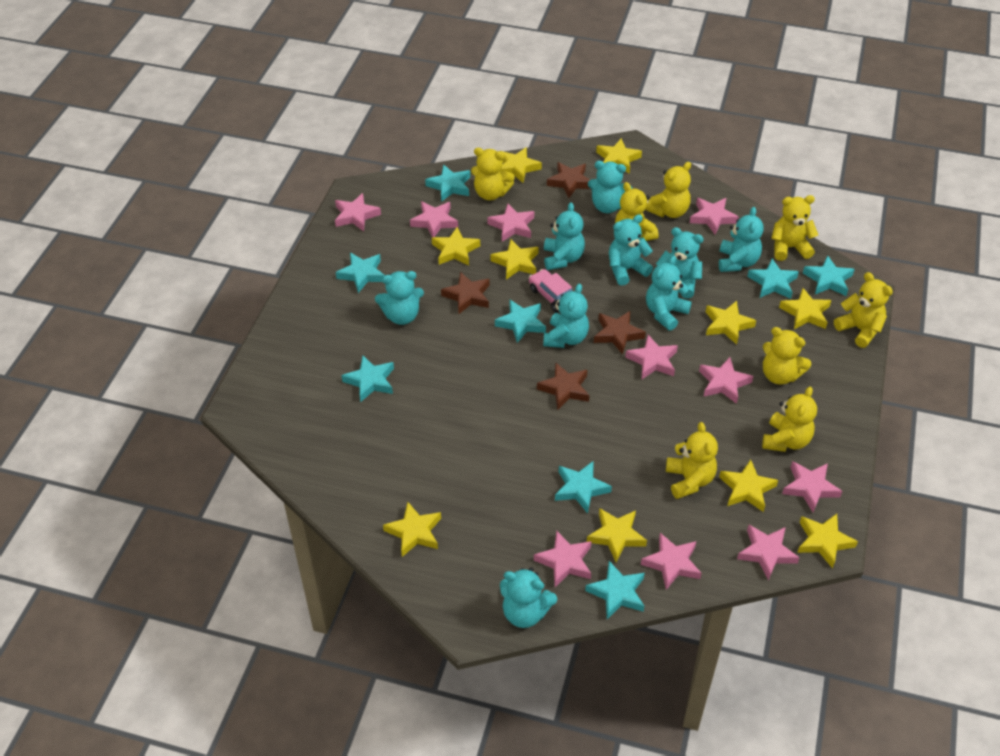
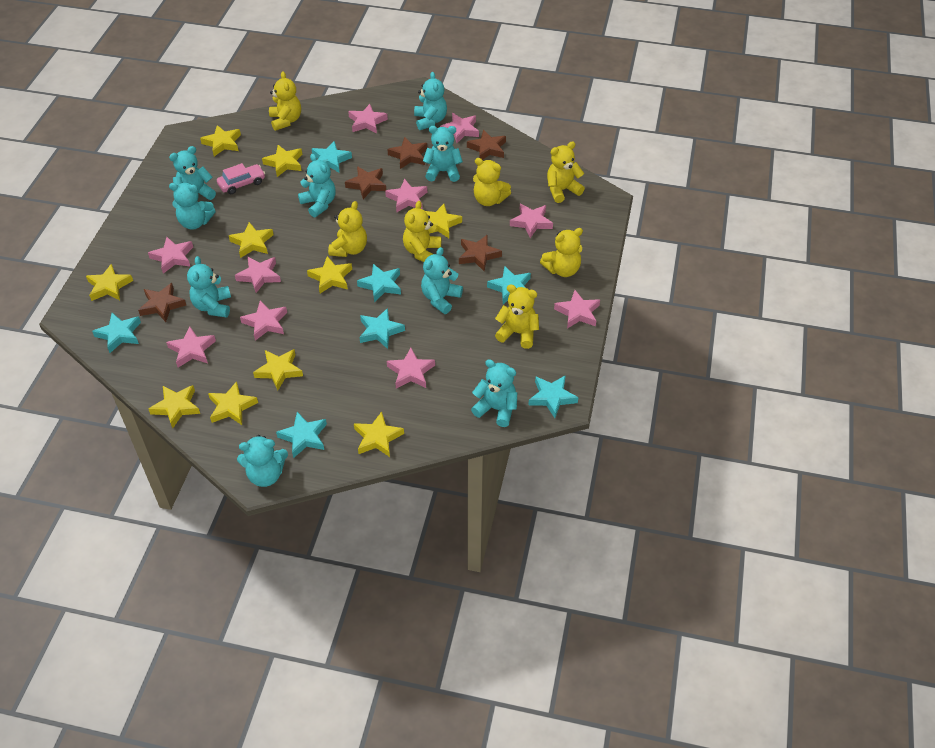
brown star: 4 -> 5
turquoise star: 8 -> 7
yellow teddy bear: 8 -> 7

